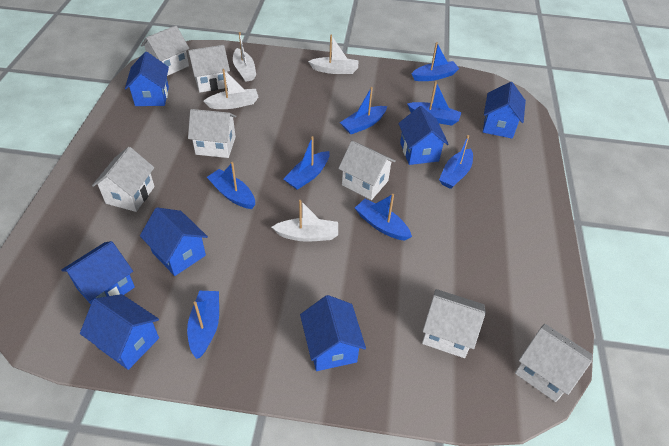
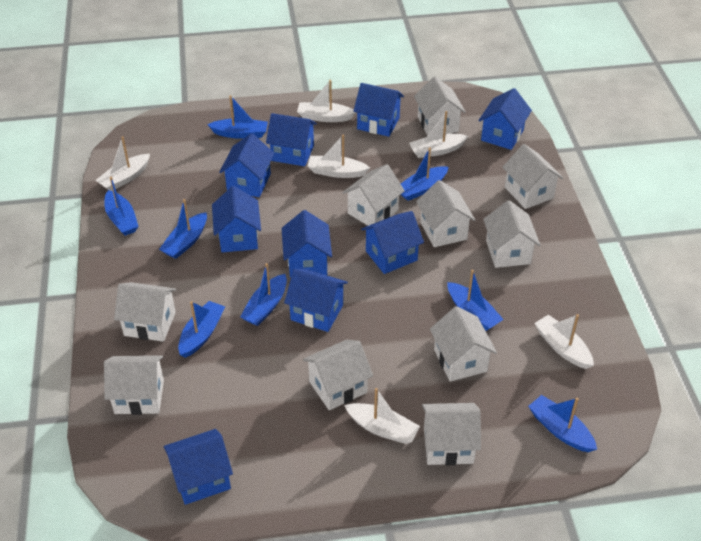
blue house: 7 -> 9
white boat: 4 -> 6
white house: 7 -> 10

